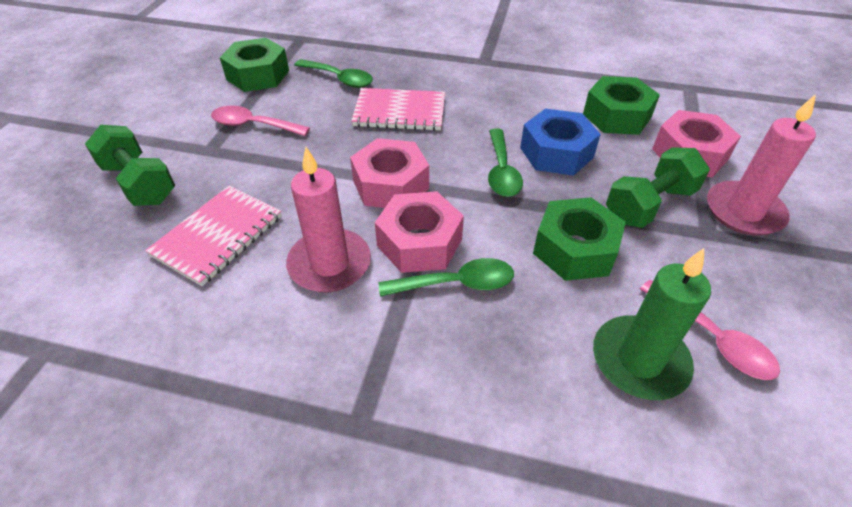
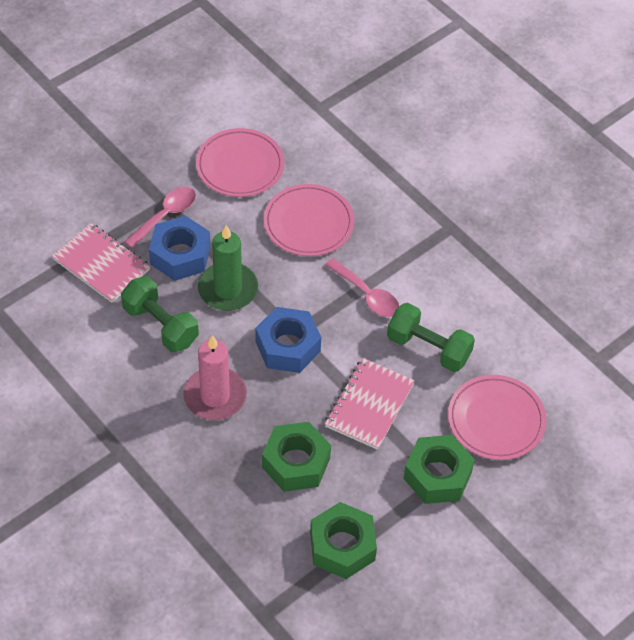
blue nut: 1 -> 2
green spoon: 3 -> 0
pink candle: 2 -> 1
pink nut: 3 -> 0
pink plate: 0 -> 3

